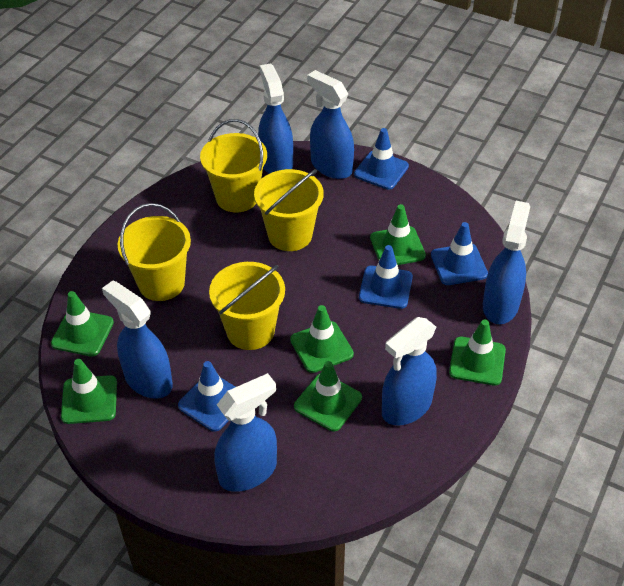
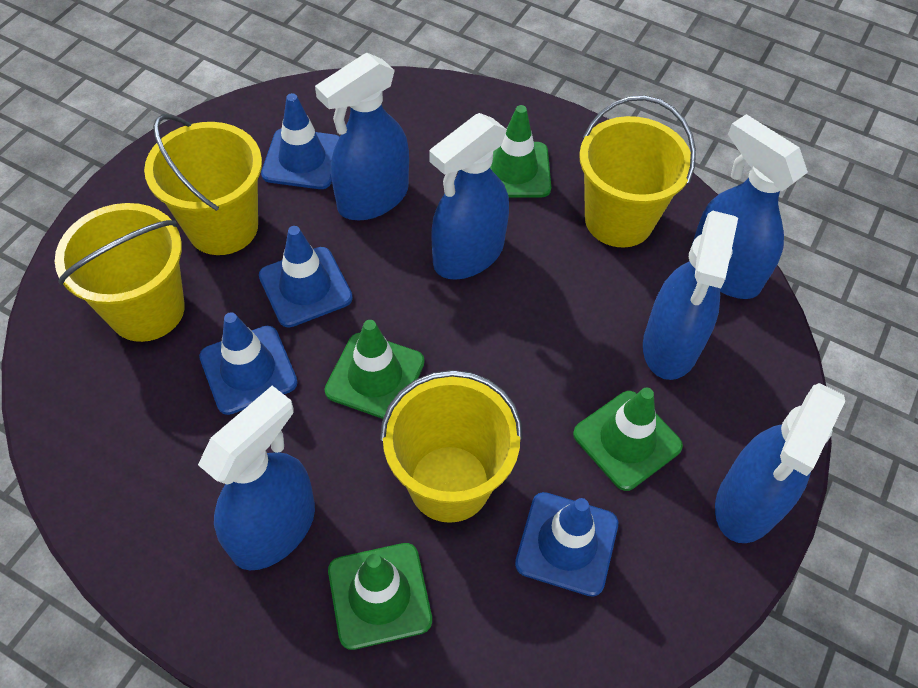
green traffic cone: 6 -> 4

